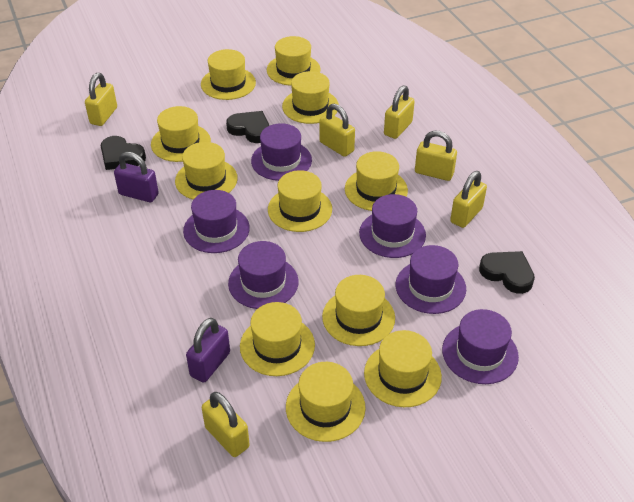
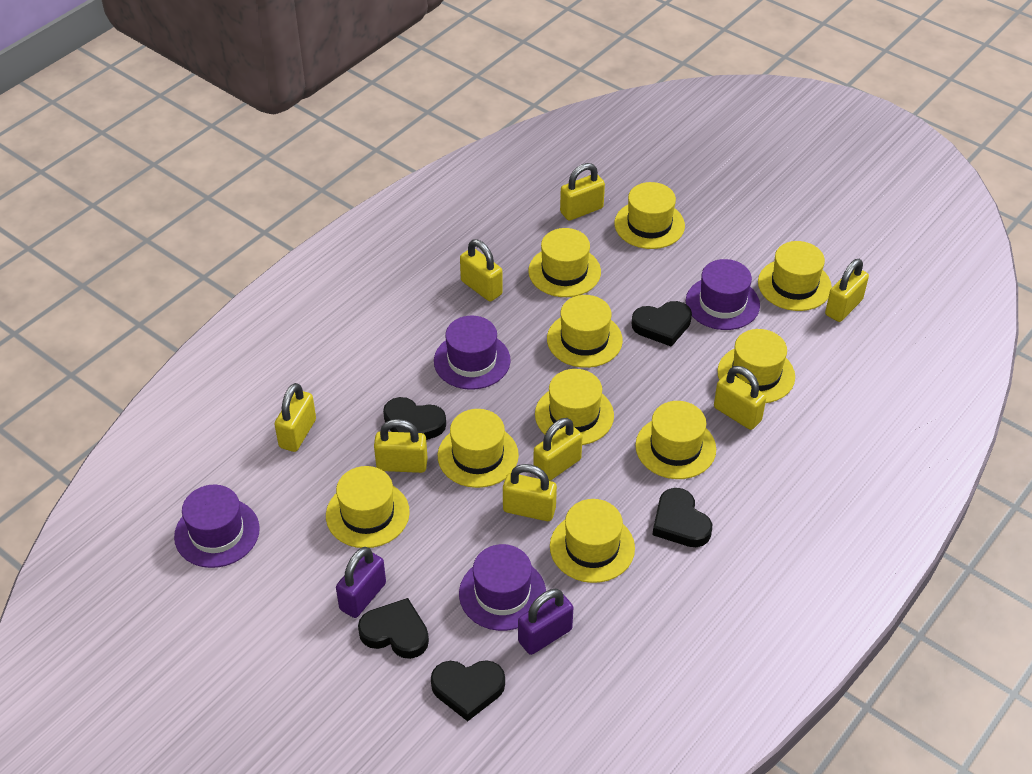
black heart: 3 -> 5
purple hat: 6 -> 4
yellow hat: 11 -> 10
yellow padlock: 6 -> 8

